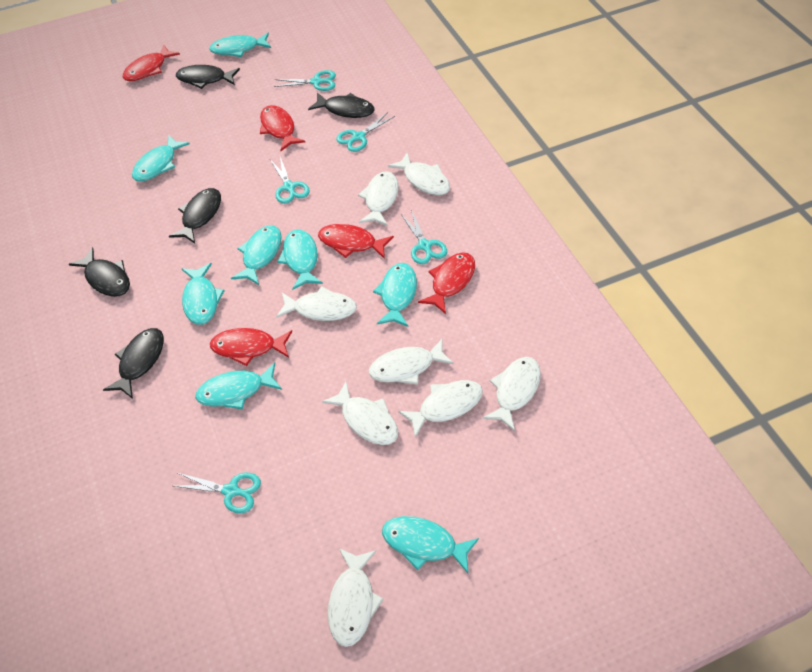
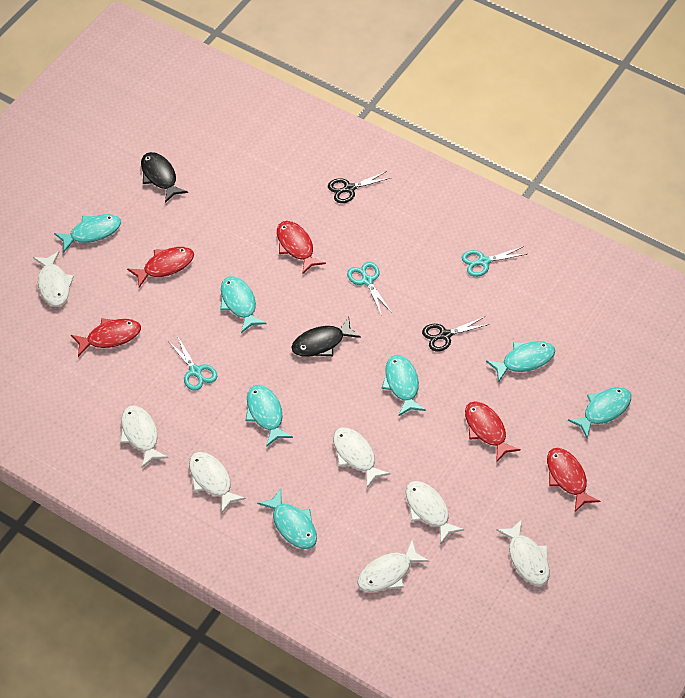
black fish: 5 -> 2
black scissors: 0 -> 2
turquoise fish: 8 -> 7
turquoise scissors: 5 -> 3
white fish: 8 -> 7

